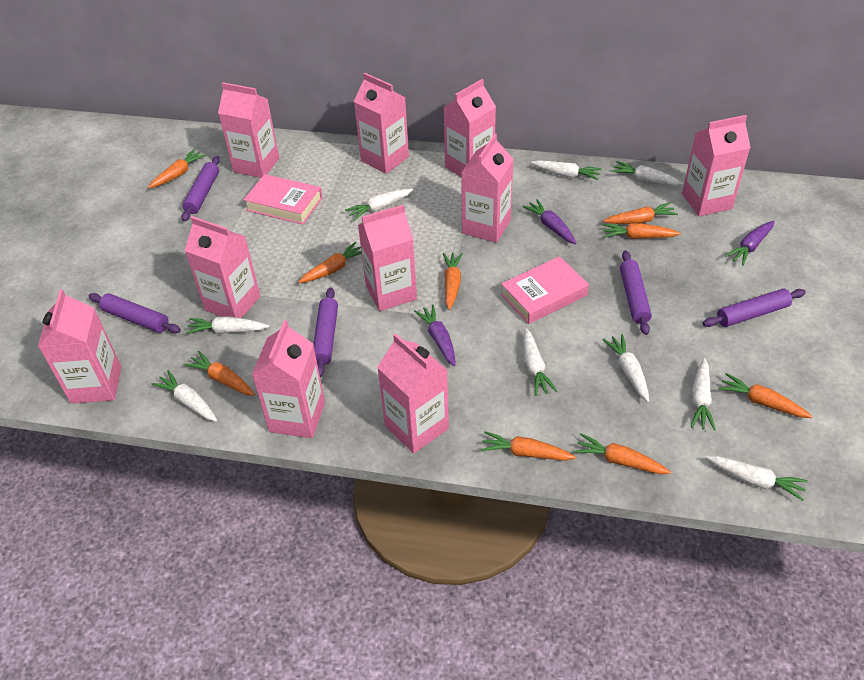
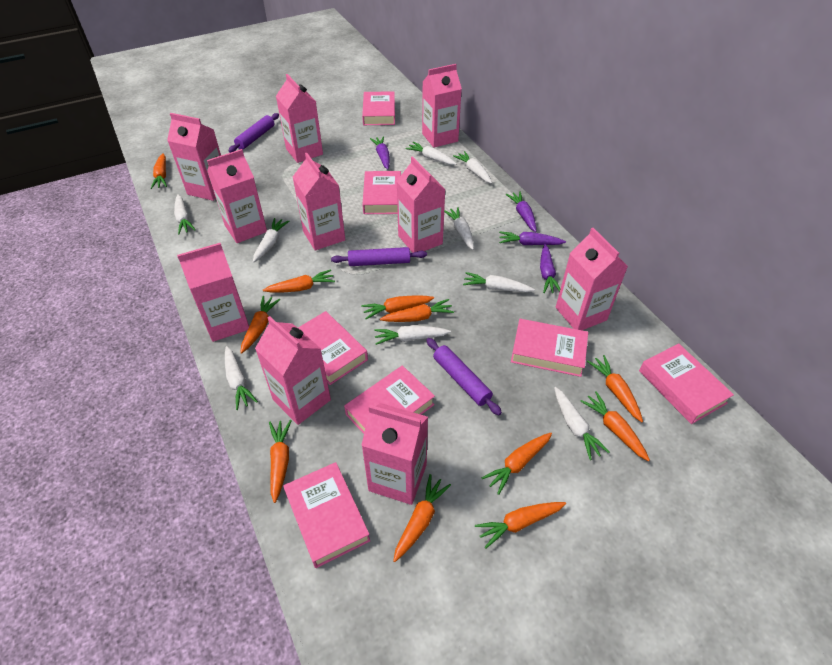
orange carrot: 9 -> 11
pink book: 2 -> 7
purple carrot: 3 -> 4
purple rolling pin: 5 -> 3

